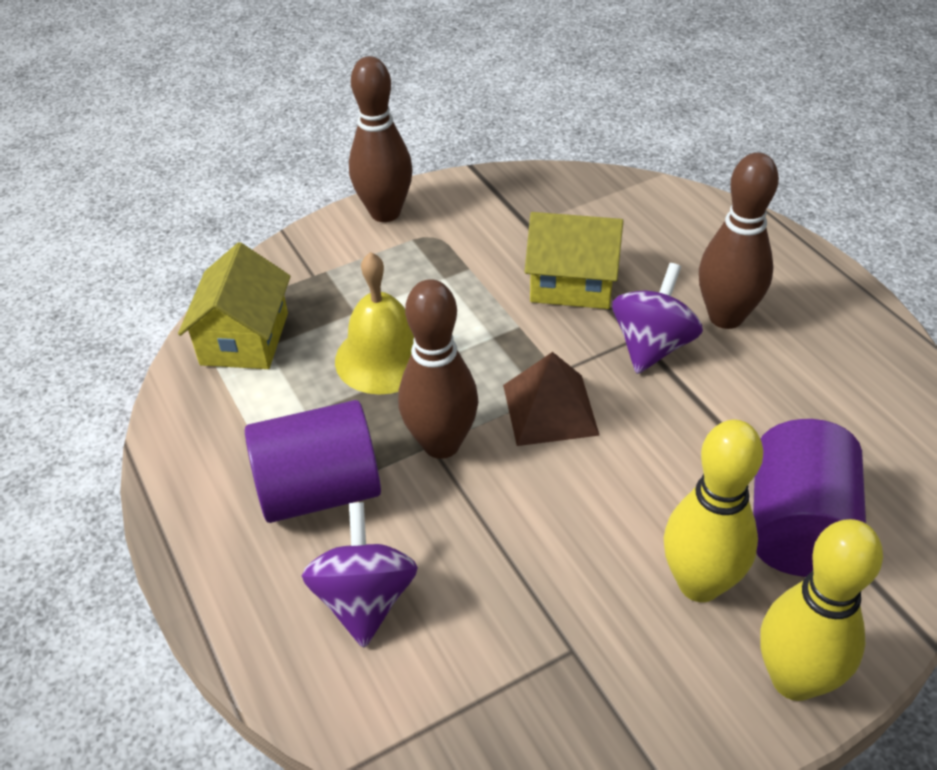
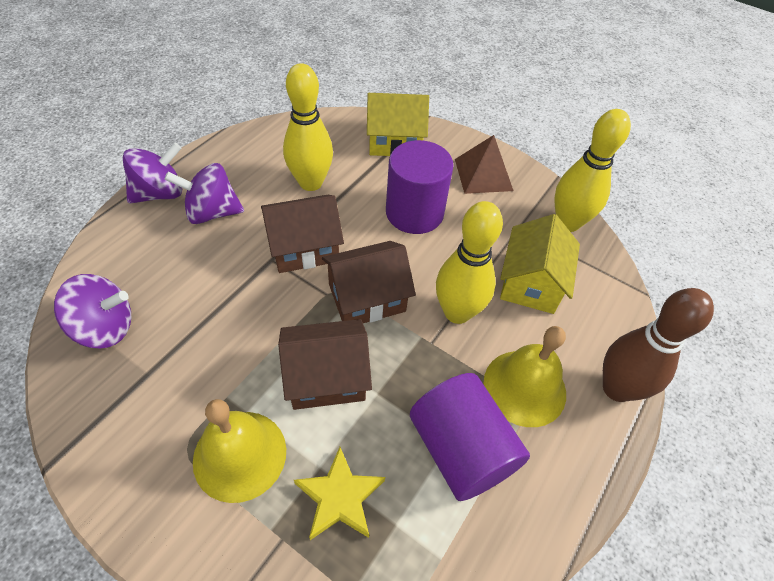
brown bowling pin: 3 -> 1
brown house: 0 -> 3
purple spinning top: 2 -> 3
yellow bell: 1 -> 2
yellow bowling pin: 2 -> 3
yellow star: 0 -> 1

